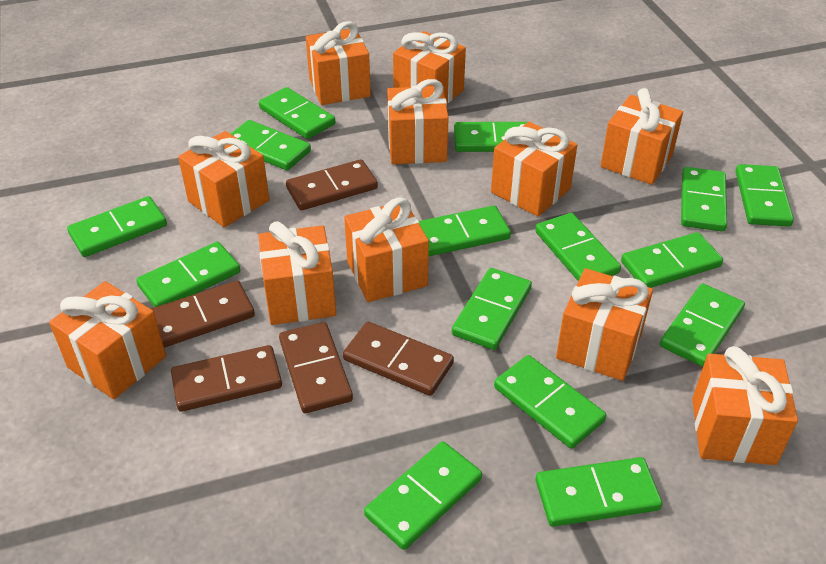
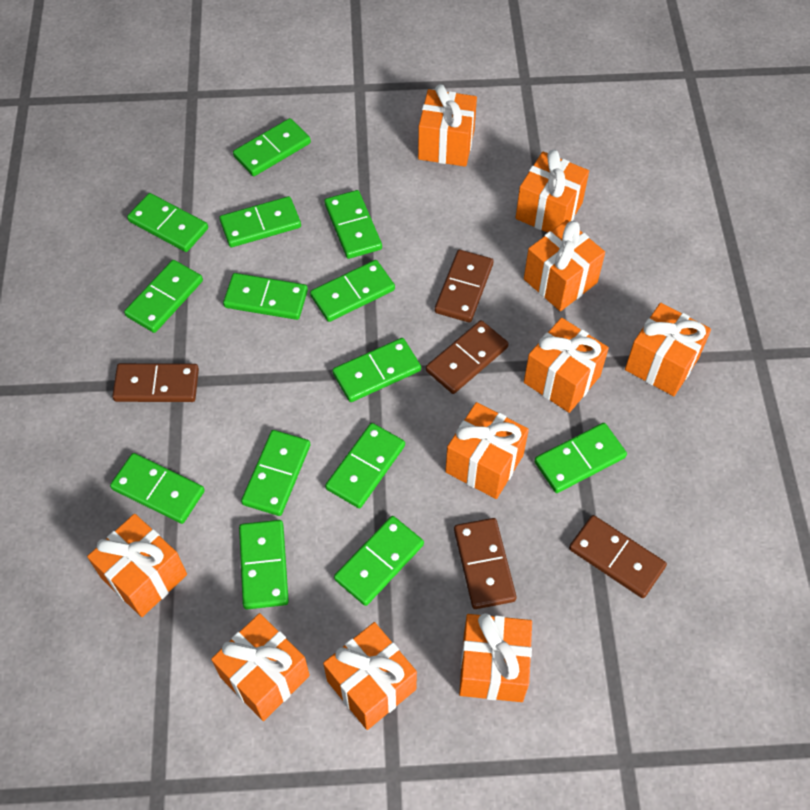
green domino: 15 -> 14
orange gift: 11 -> 10

